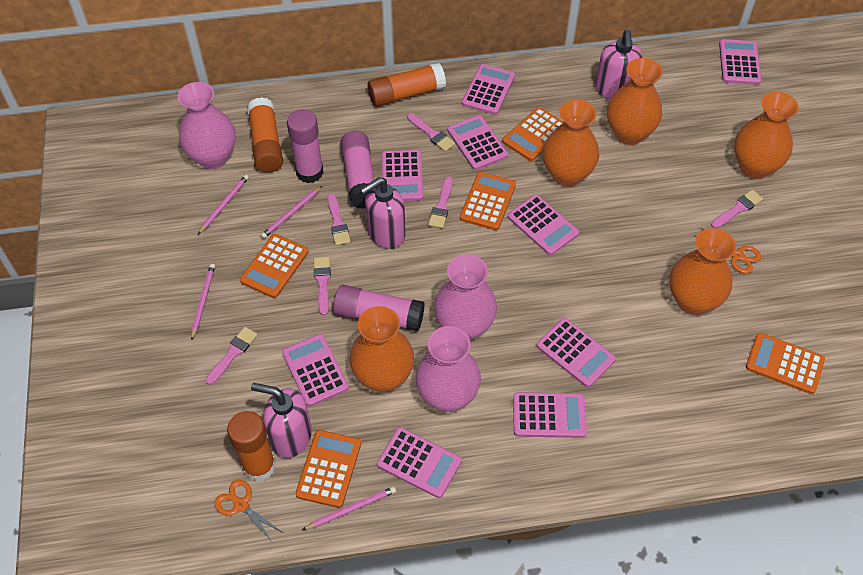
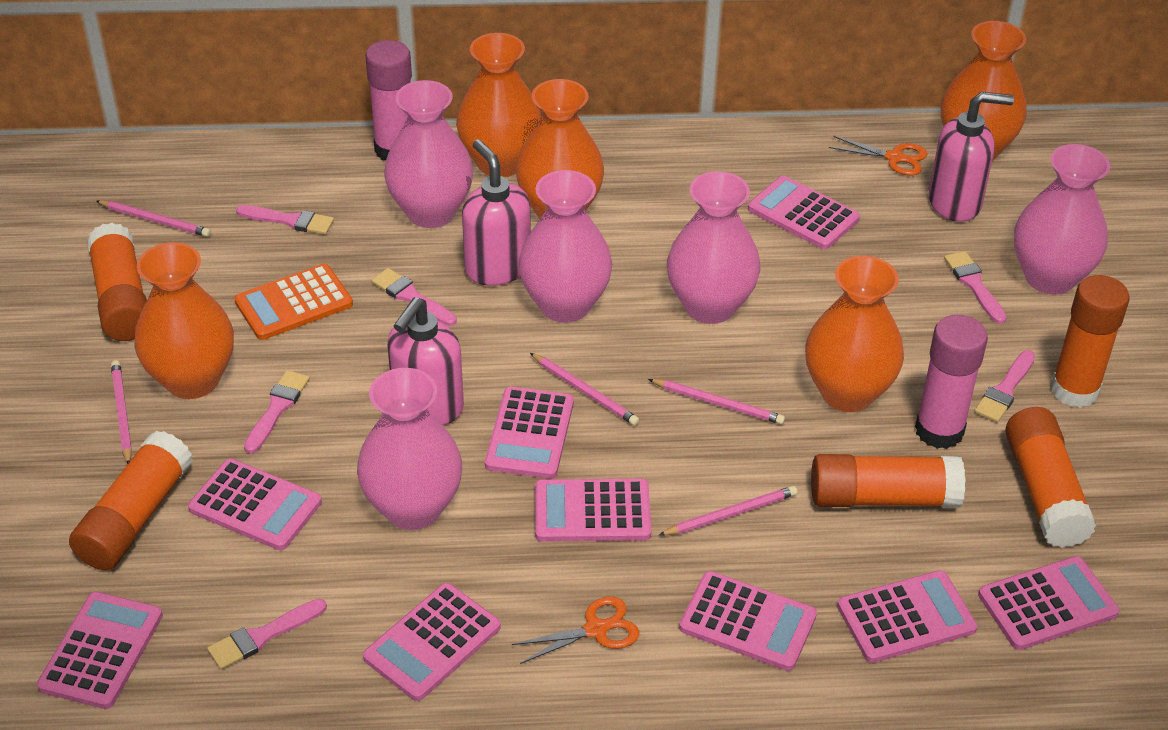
orange calculator: 5 -> 1
orange glue stick: 3 -> 5
pink glue stick: 3 -> 2
pink pencil: 4 -> 5
pink vase: 3 -> 5

